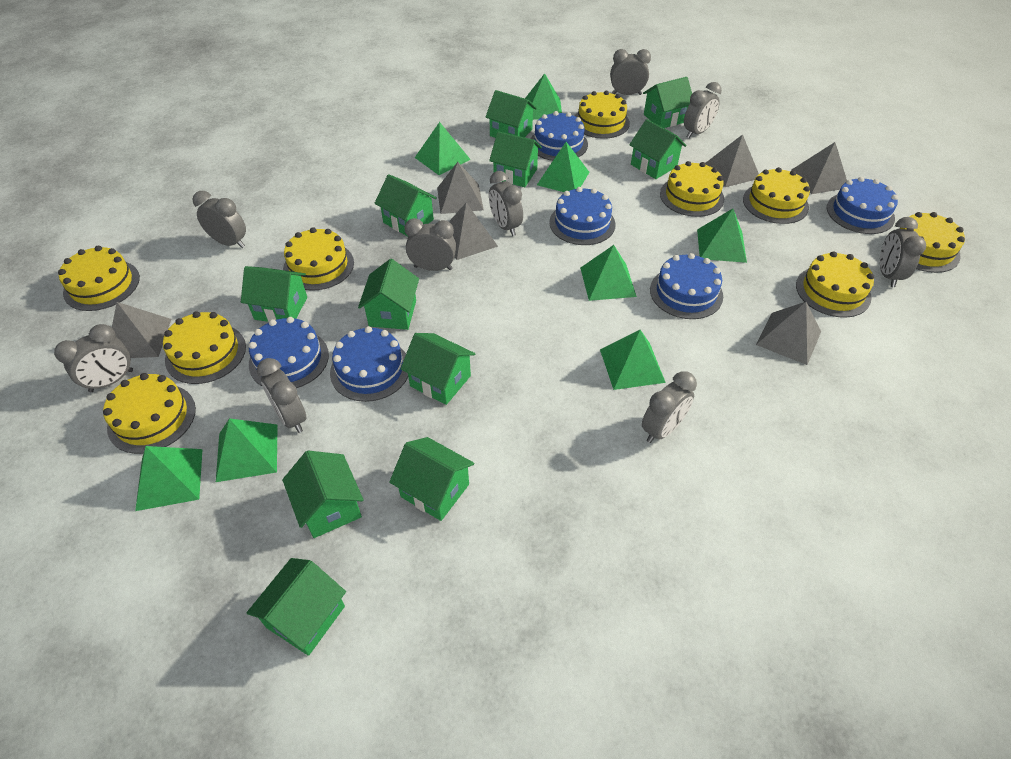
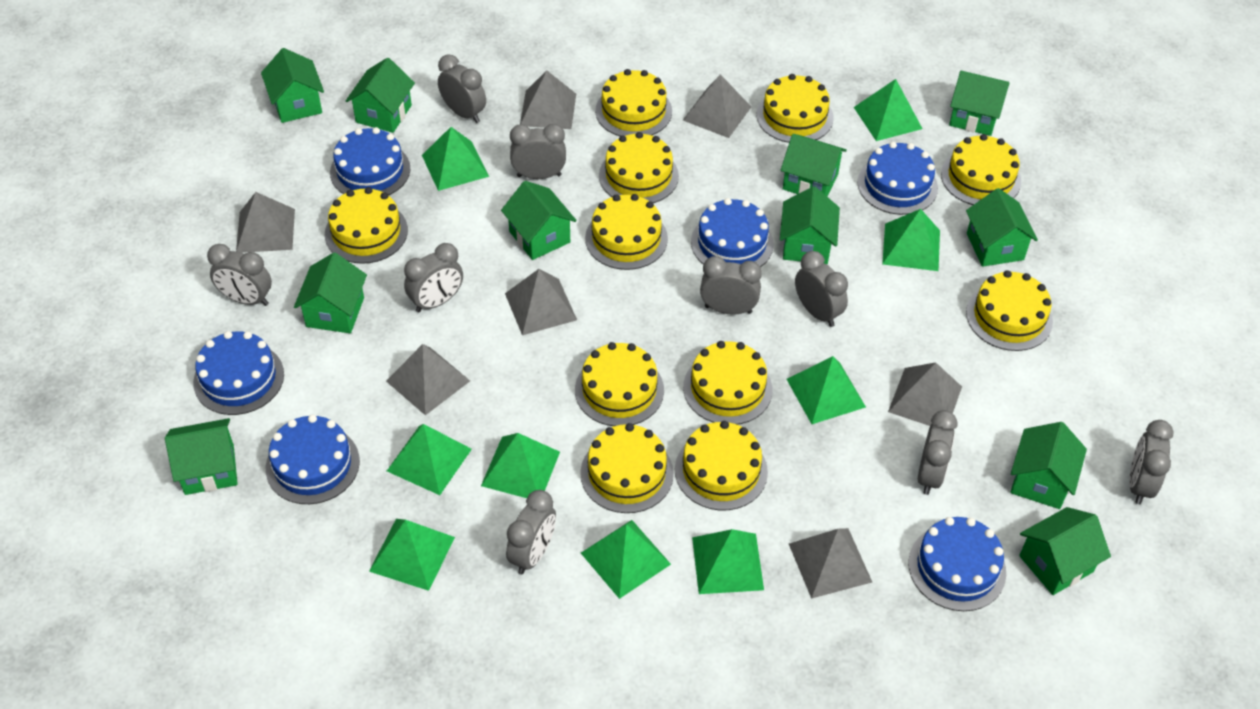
green pyramid: 8 -> 9
grey pyramid: 6 -> 7
yellow cake: 9 -> 11

